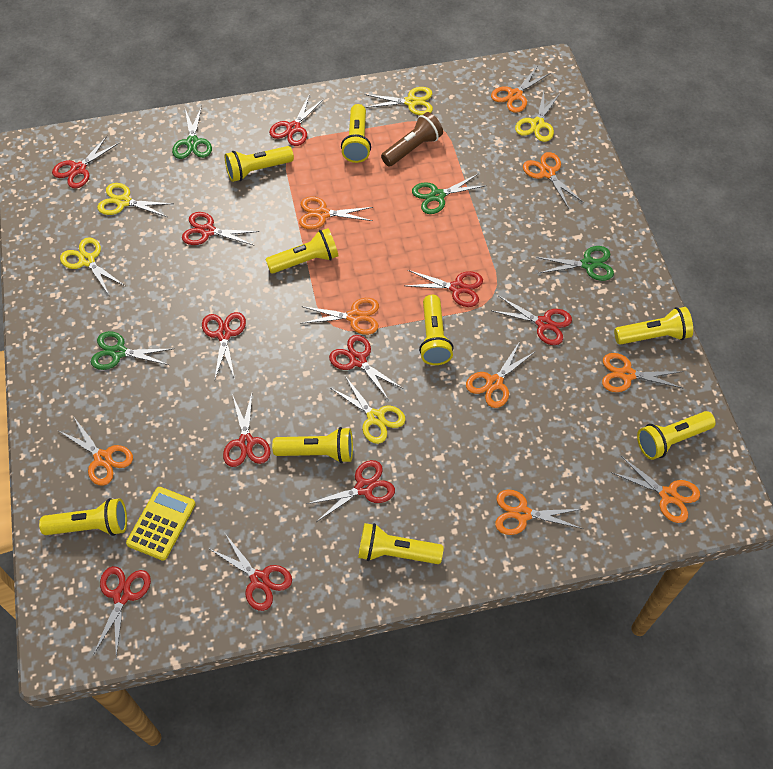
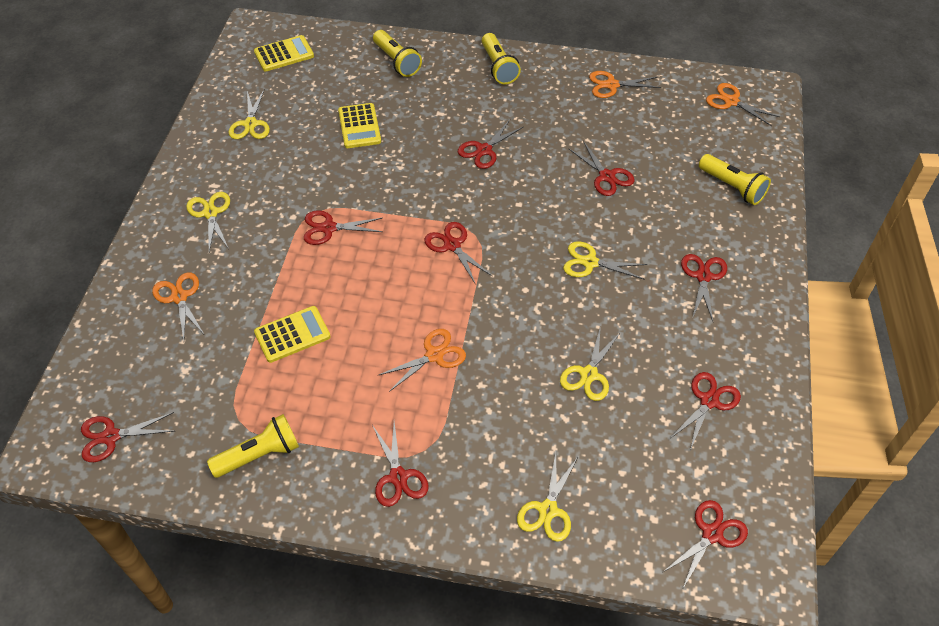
brown flashlight: 1 -> 0
green scissors: 4 -> 0
orange scissors: 9 -> 4
red scissors: 11 -> 9
yellow calculator: 1 -> 3
yellow flashlight: 9 -> 4

